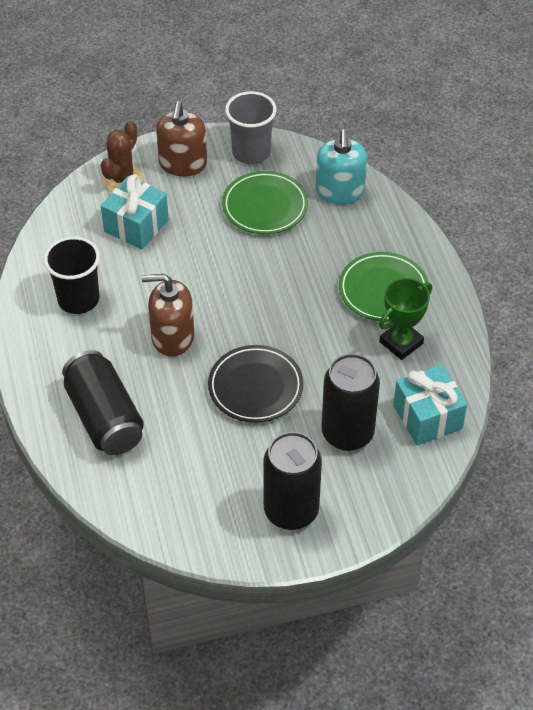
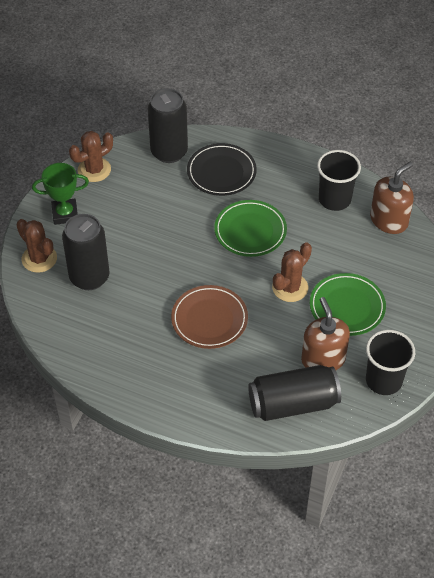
black cup: 1 -> 2
brown cactus: 1 -> 3
brown plate: 0 -> 1
grey cup: 1 -> 0
turquoise gift: 2 -> 0
turquoise soap dispenser: 1 -> 0

